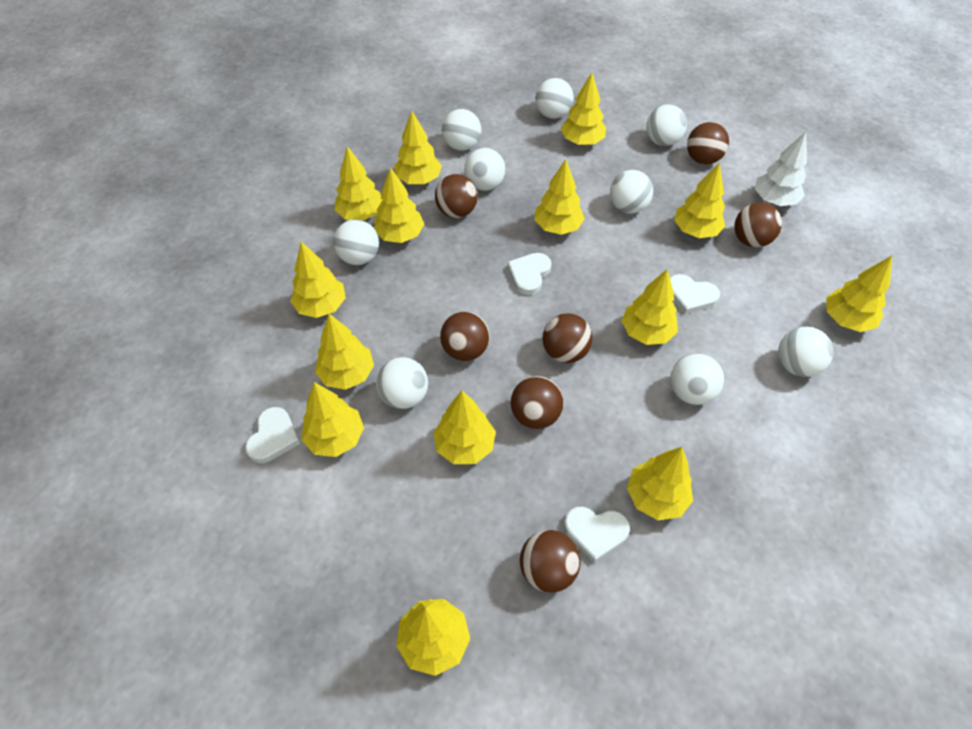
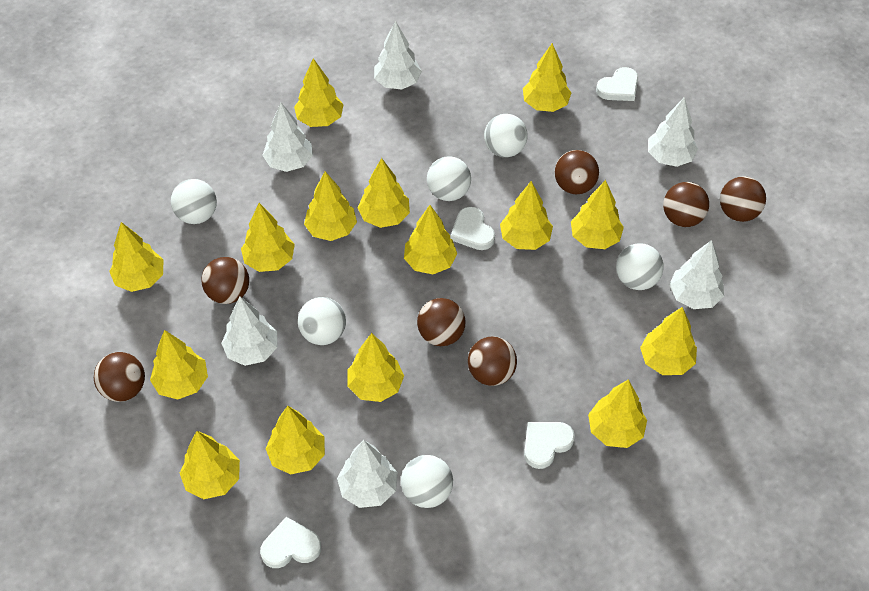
white ball: 9 -> 6
white tree: 1 -> 6
yellow tree: 14 -> 15

